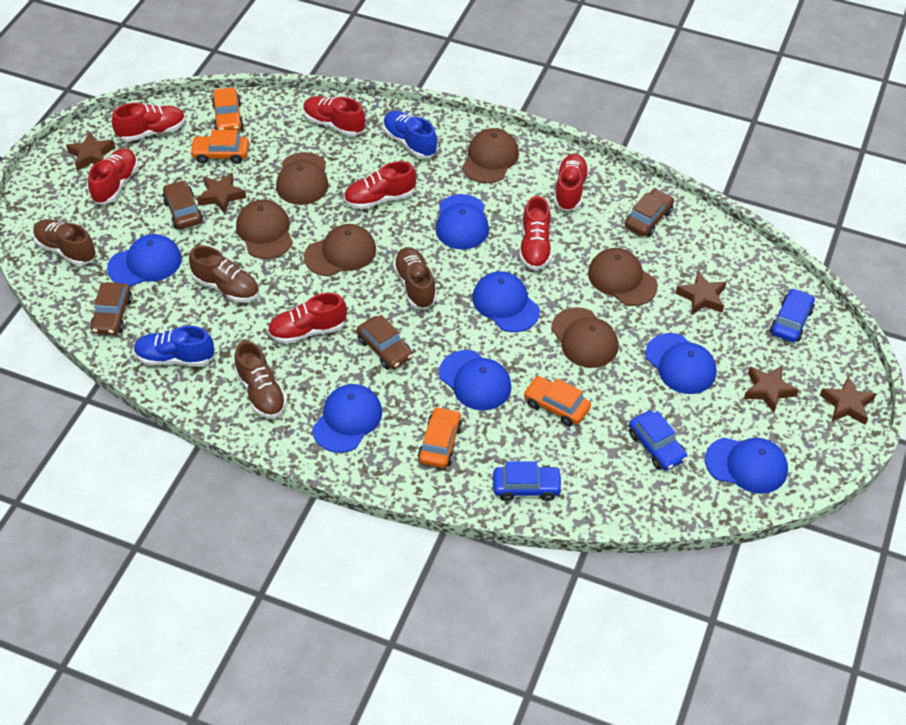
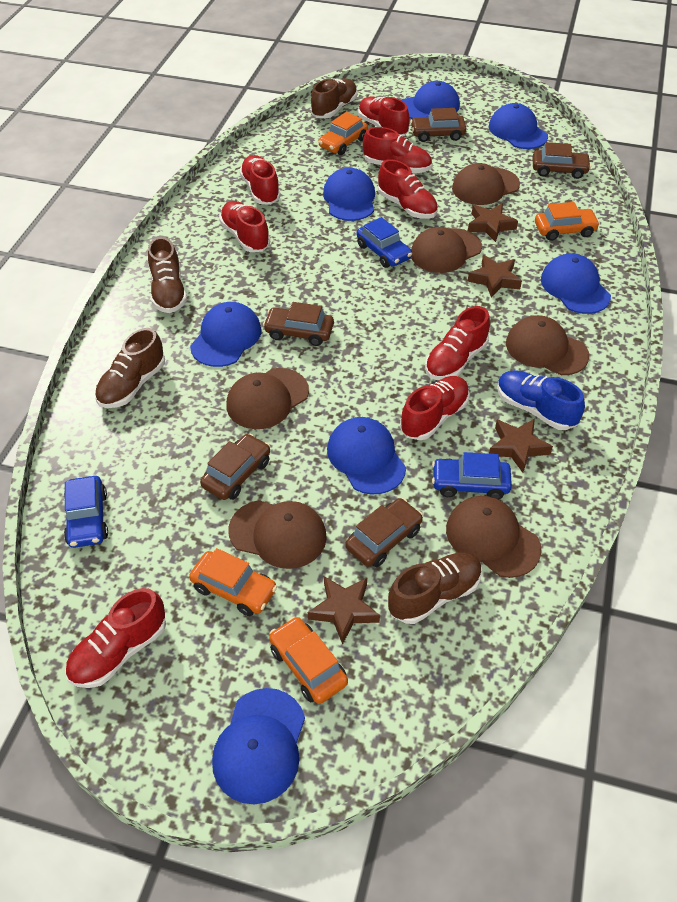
blue shoe: 2 -> 1
brown car: 4 -> 5
brown star: 5 -> 4
red shoe: 7 -> 8

